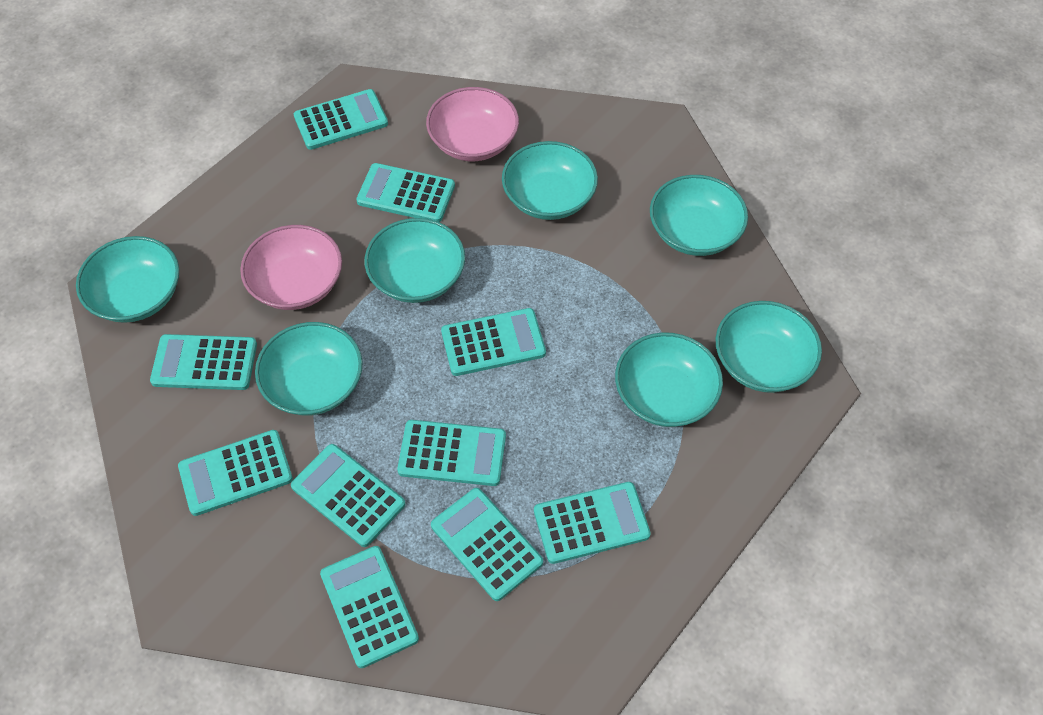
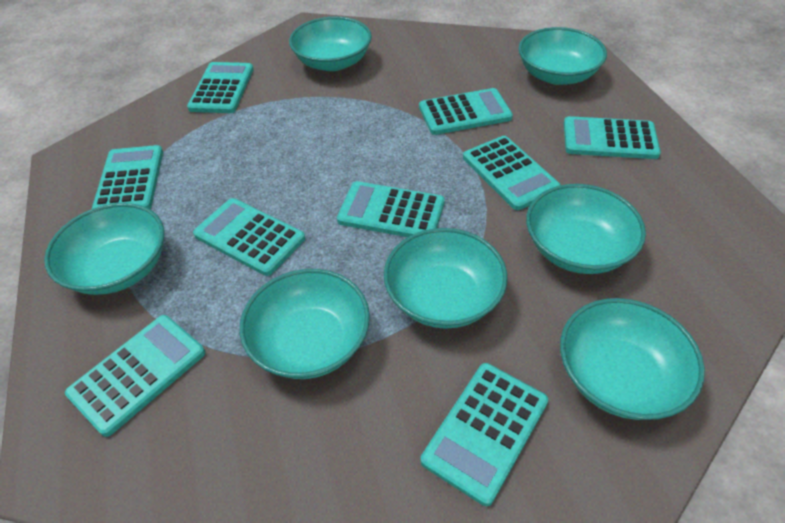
pink bowl: 2 -> 0
turquoise calculator: 10 -> 9

